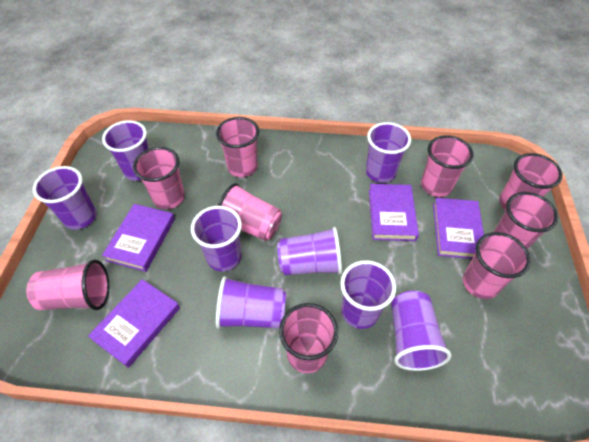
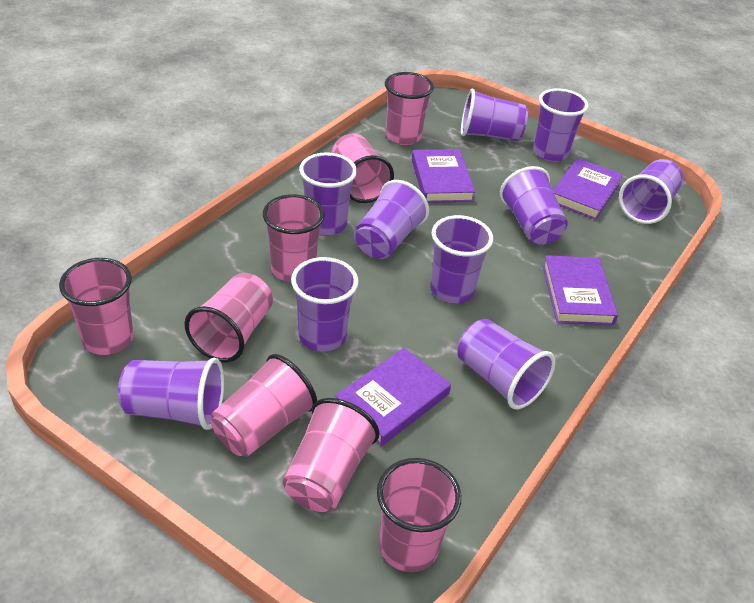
pink cup: 9 -> 8
purple cup: 8 -> 10

